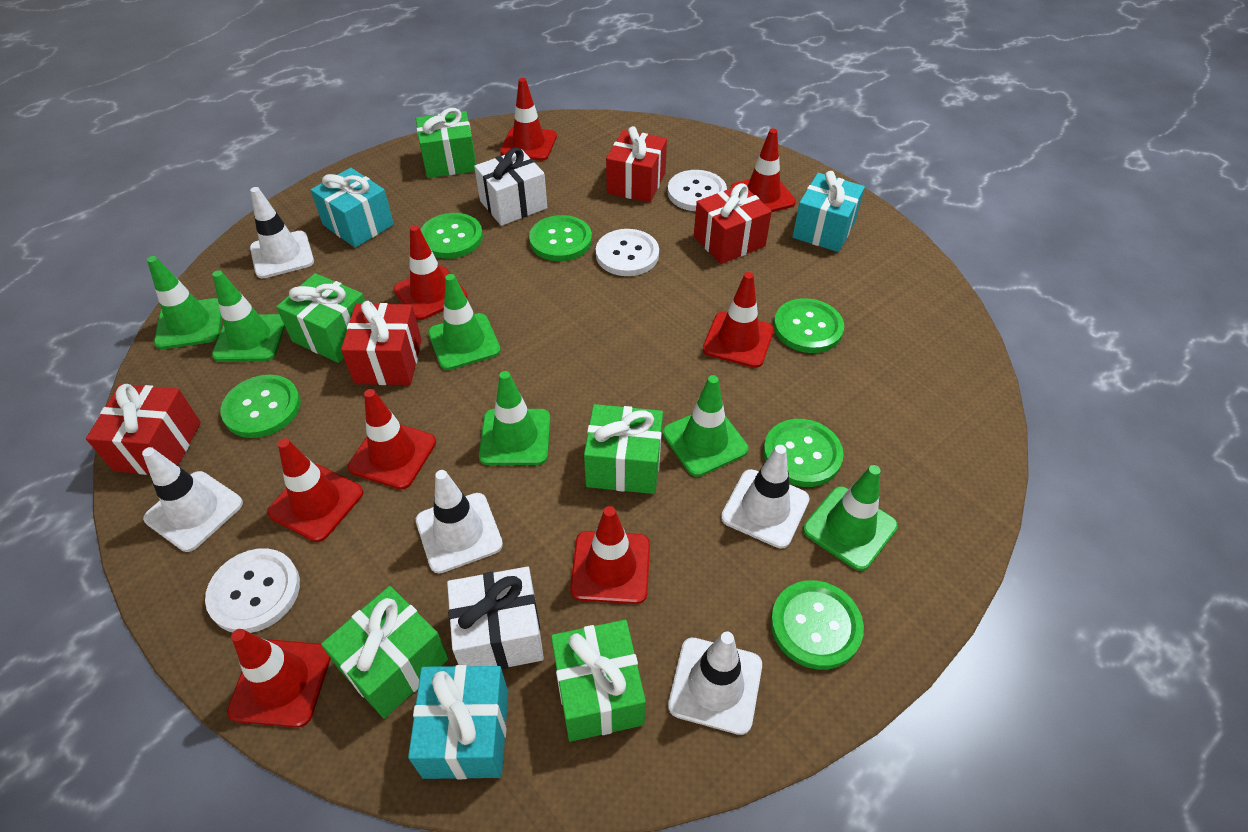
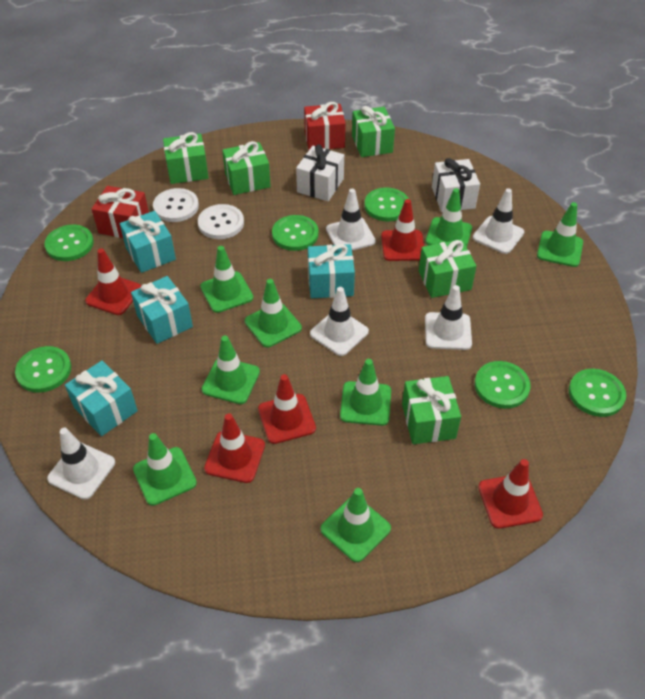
green traffic cone: 6 -> 8
red gift: 4 -> 2
red traffic cone: 8 -> 5
turquoise gift: 3 -> 4
white button: 3 -> 2

